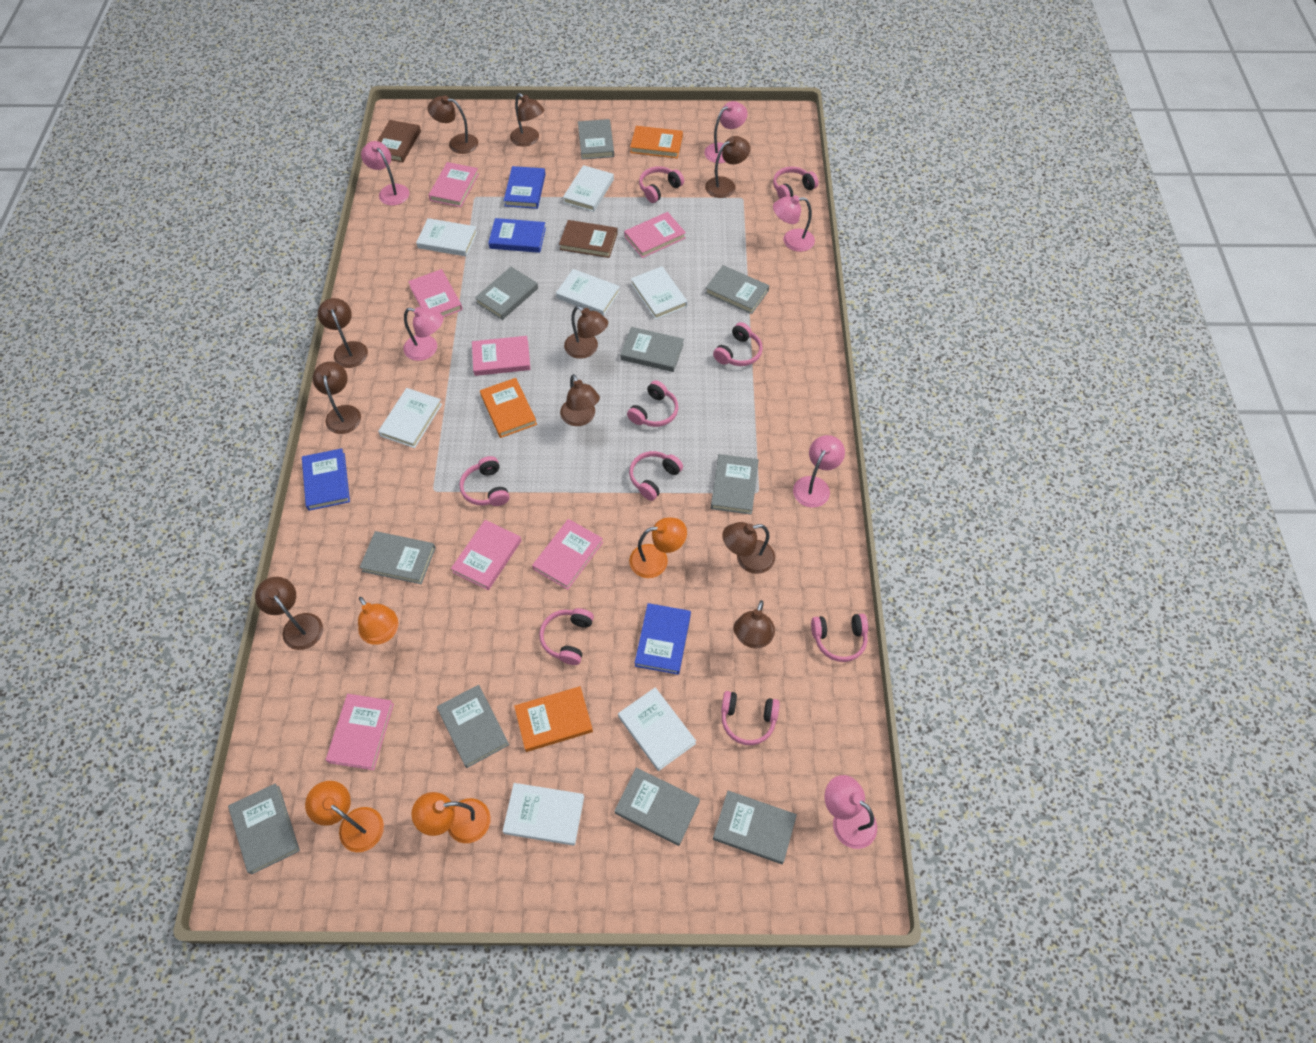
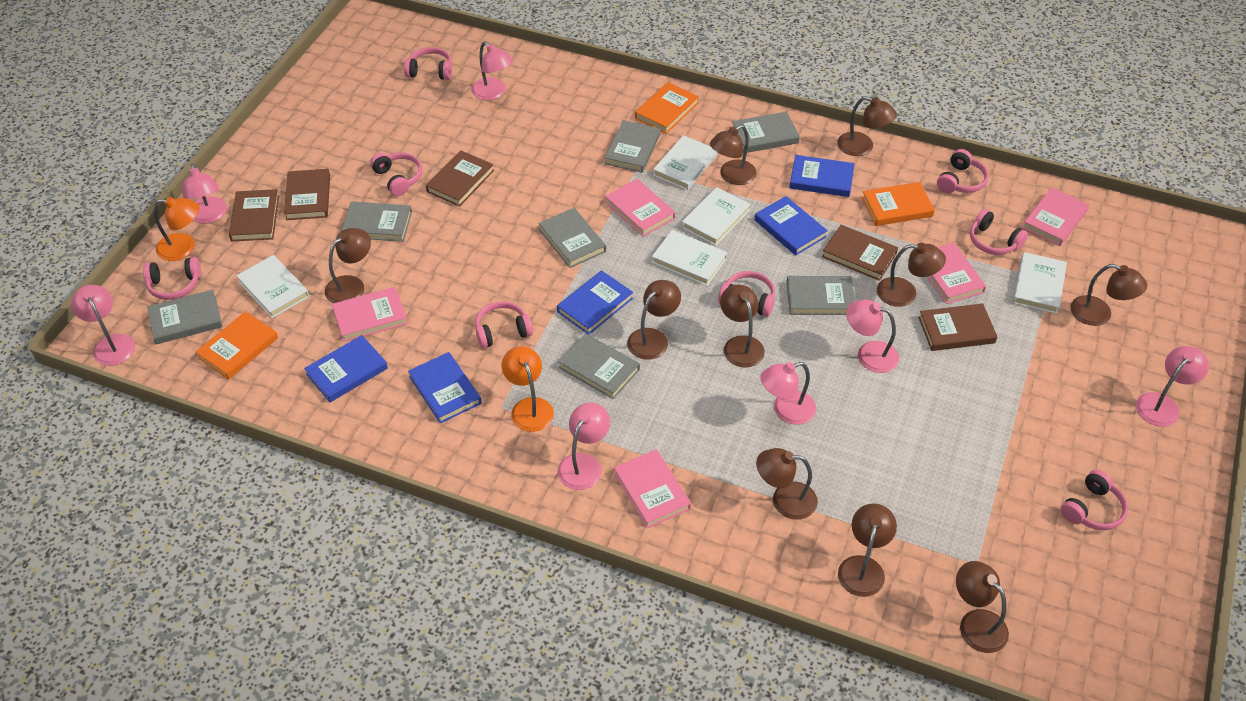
blue book: 4 -> 5
brown book: 2 -> 5
grey book: 10 -> 7
orange lamp: 4 -> 2
pink book: 7 -> 5
pink headphones: 9 -> 8
pink lamp: 6 -> 7
white book: 7 -> 5

